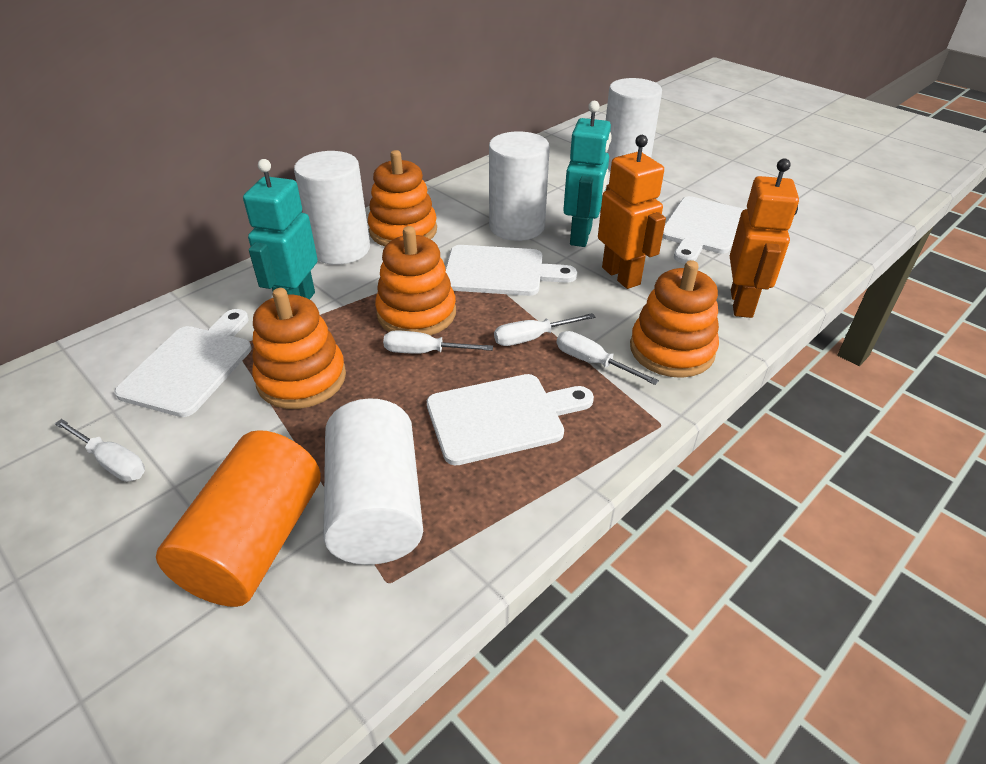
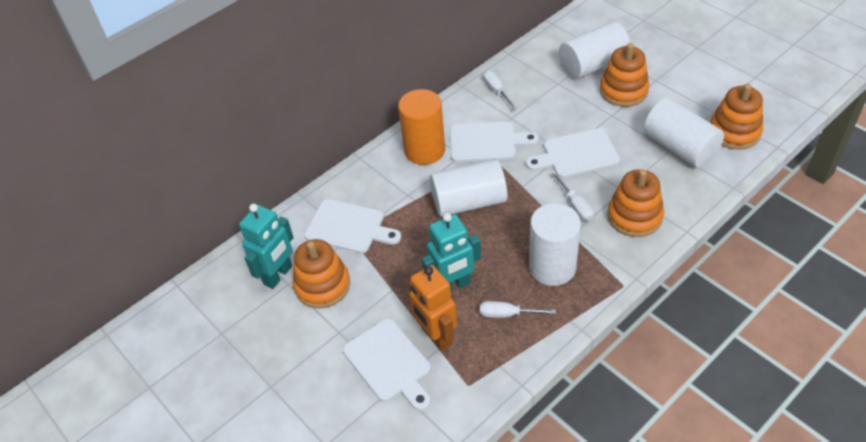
orange robot: 2 -> 1
white screwdriver: 4 -> 3

